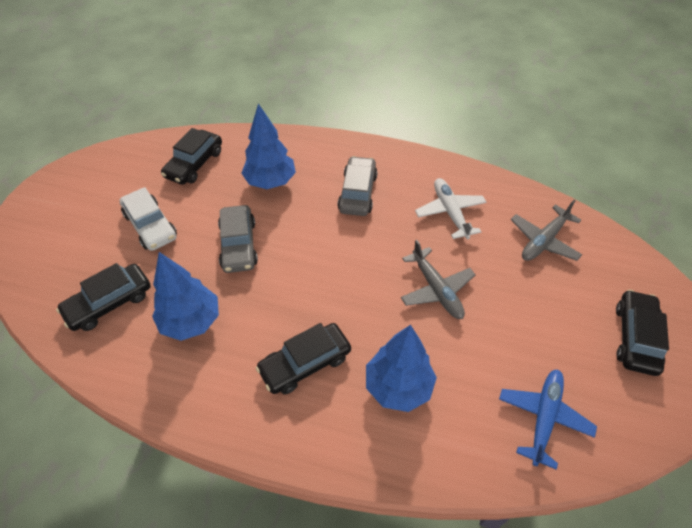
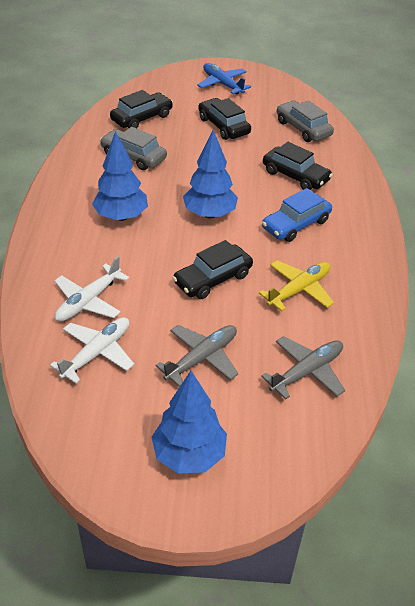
blue car: 0 -> 1
white car: 1 -> 0
white plane: 1 -> 2
yellow plane: 0 -> 1

